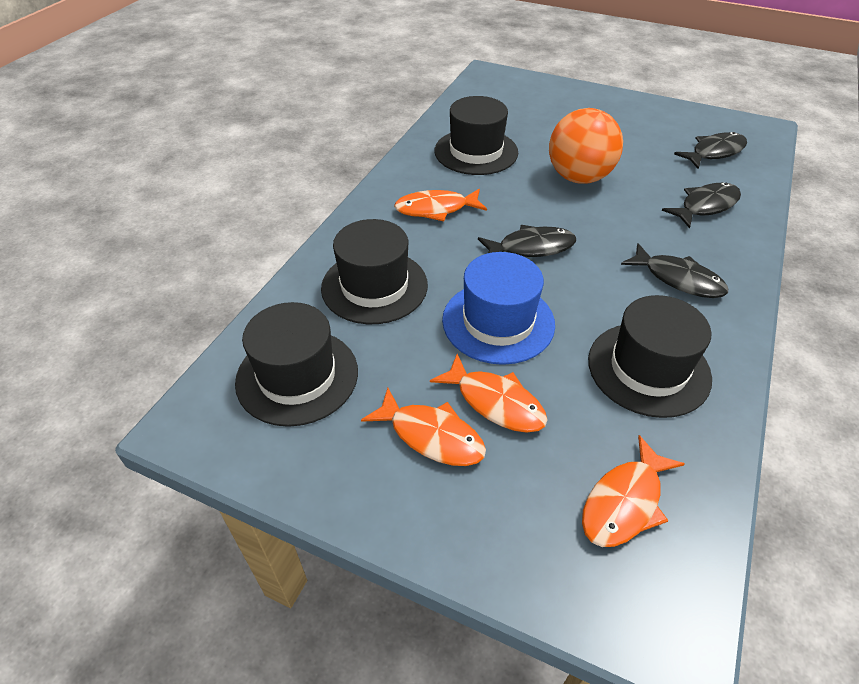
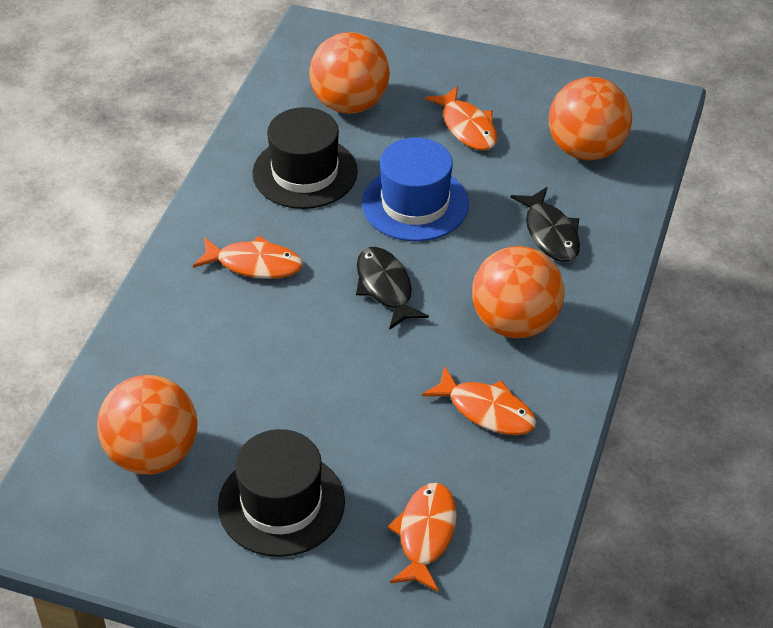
black fish: 4 -> 2
black hat: 4 -> 2
orange ball: 1 -> 4

